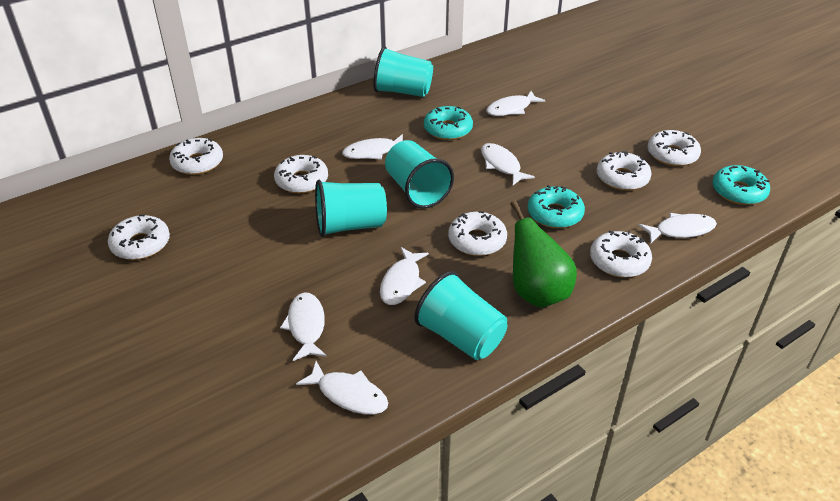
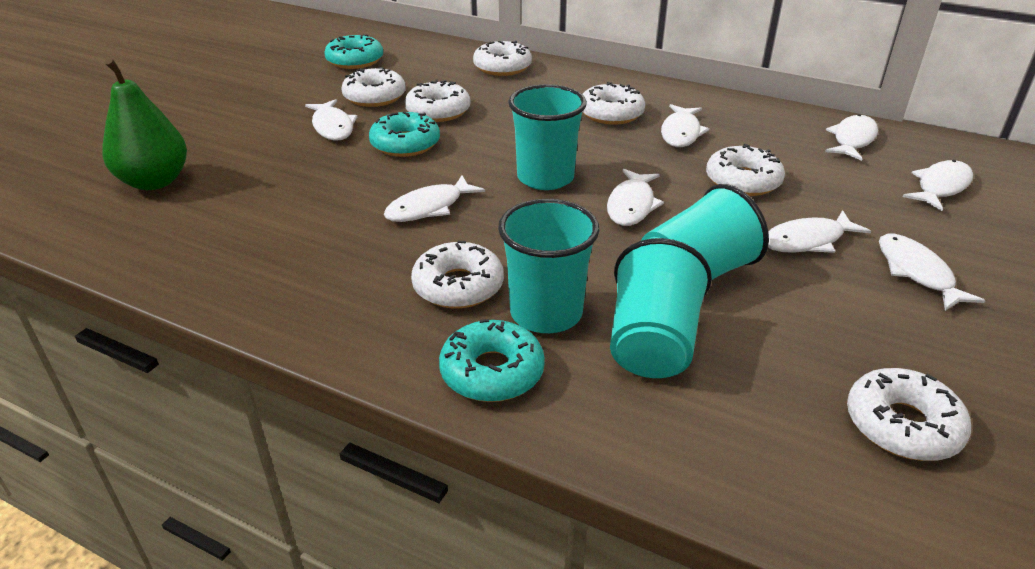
white fish: 7 -> 8

